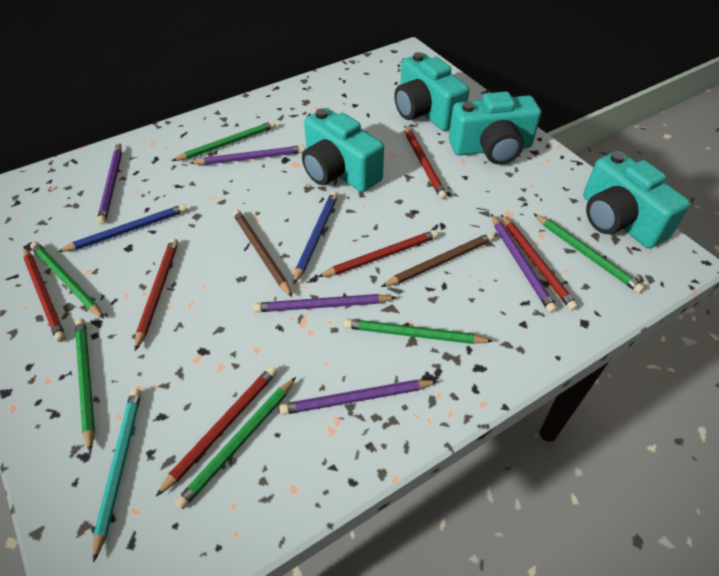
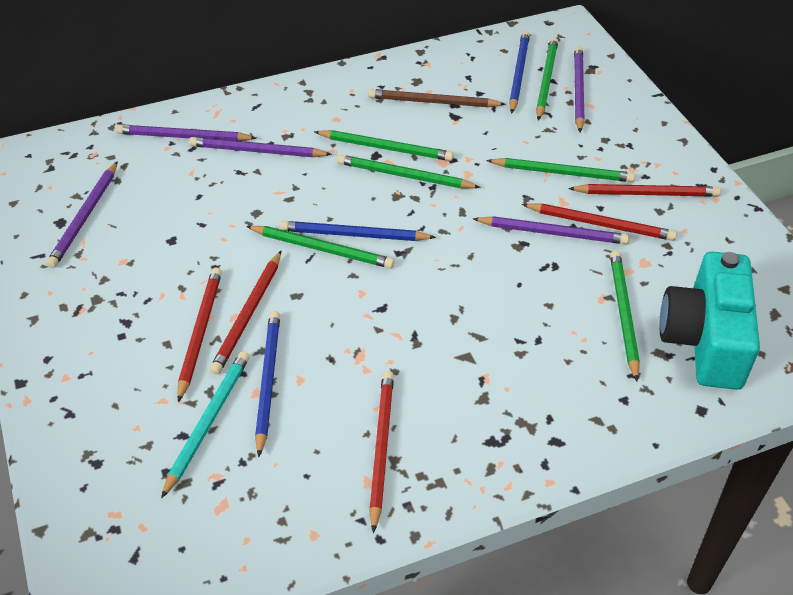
blue pencil: 2 -> 3
brown pencil: 2 -> 1
red pencil: 6 -> 5
turquoise camera: 4 -> 1

